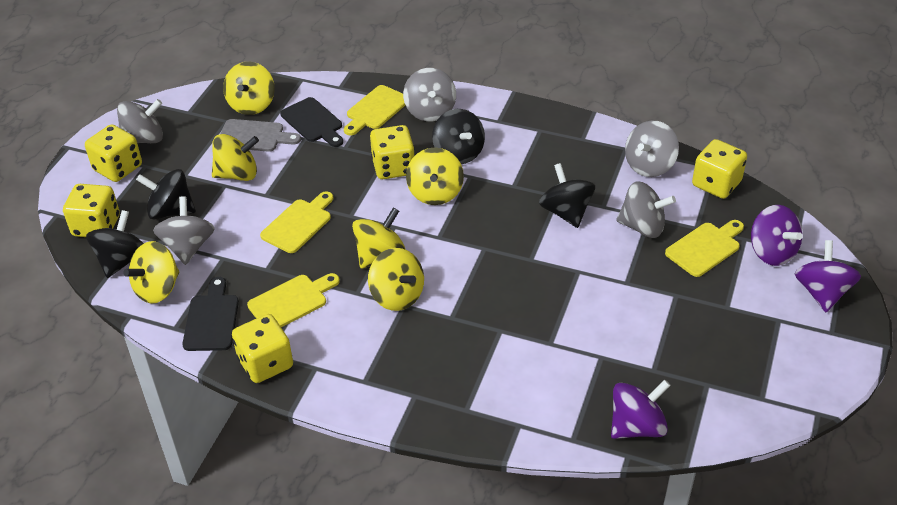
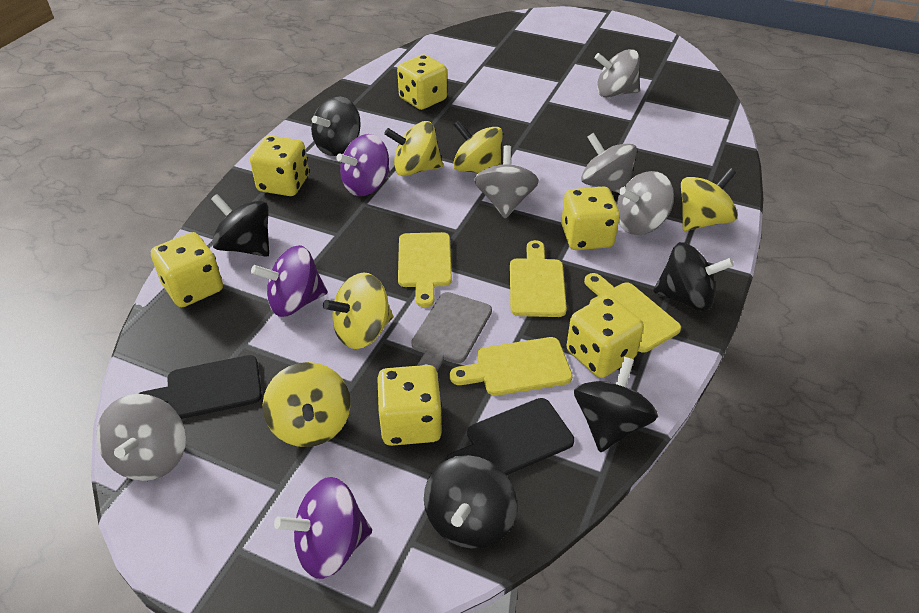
black spinning top: 4 -> 5
yellow dice: 5 -> 6
yellow spinning top: 6 -> 5

